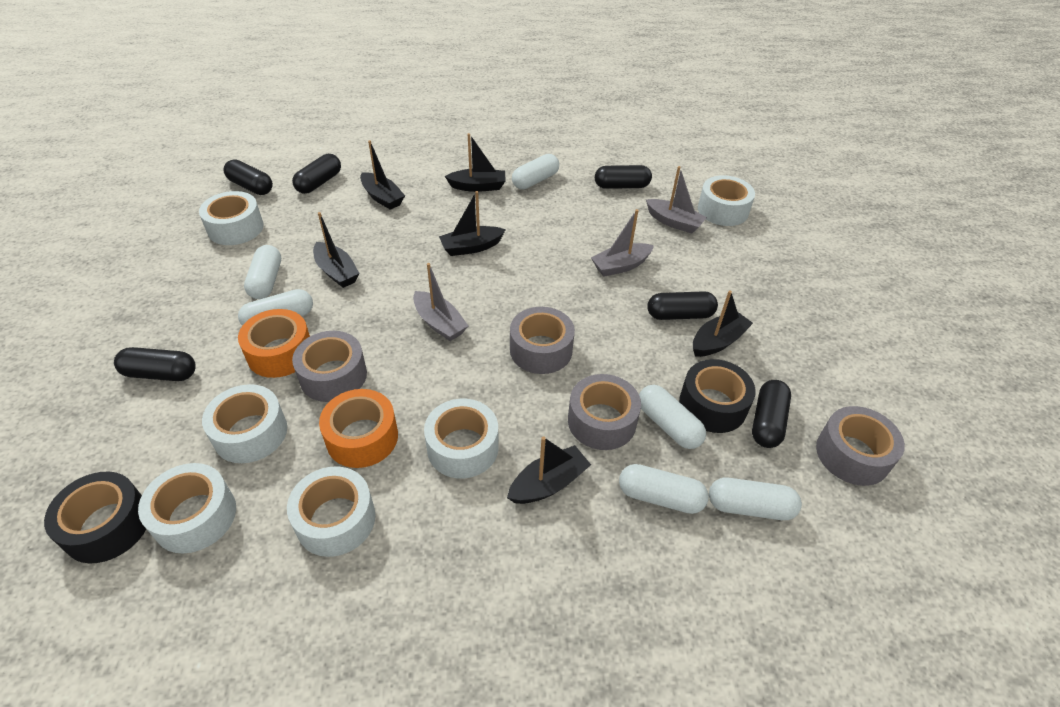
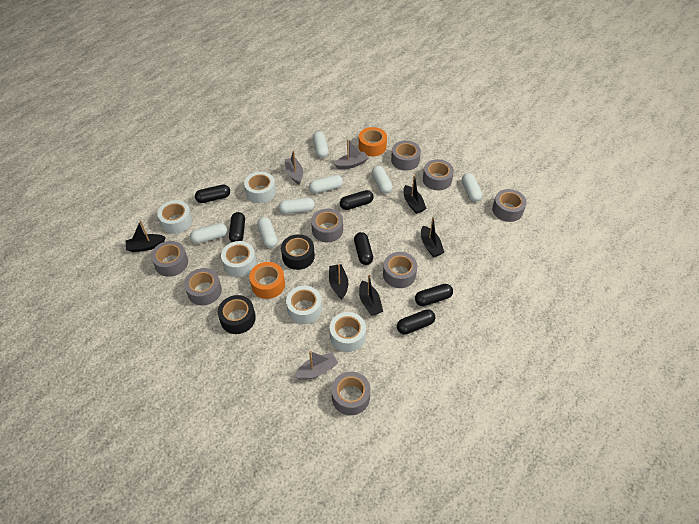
black boat: 6 -> 5
grey tape: 4 -> 8
white capsule: 6 -> 7
white tape: 6 -> 5

